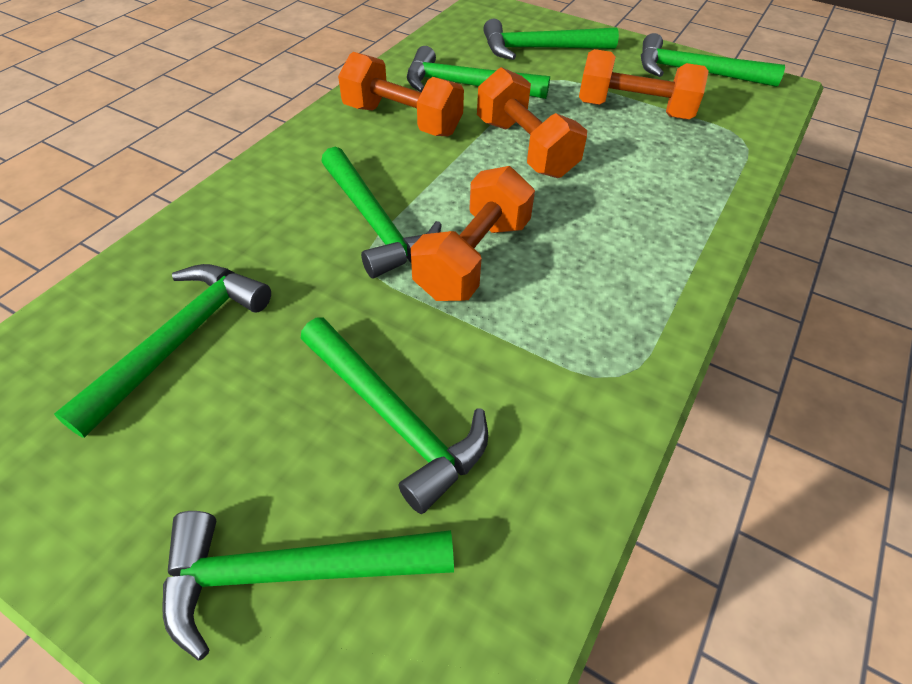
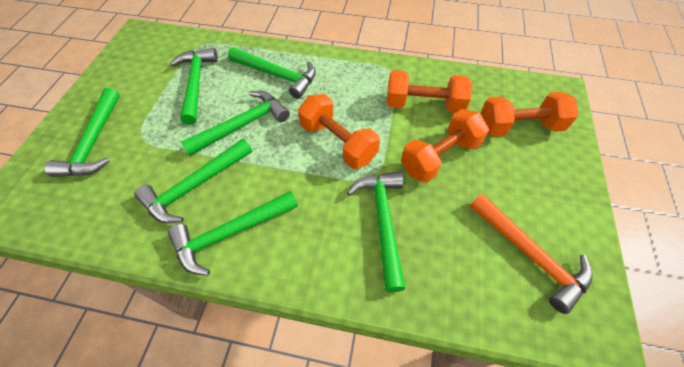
orange hammer: 0 -> 1

